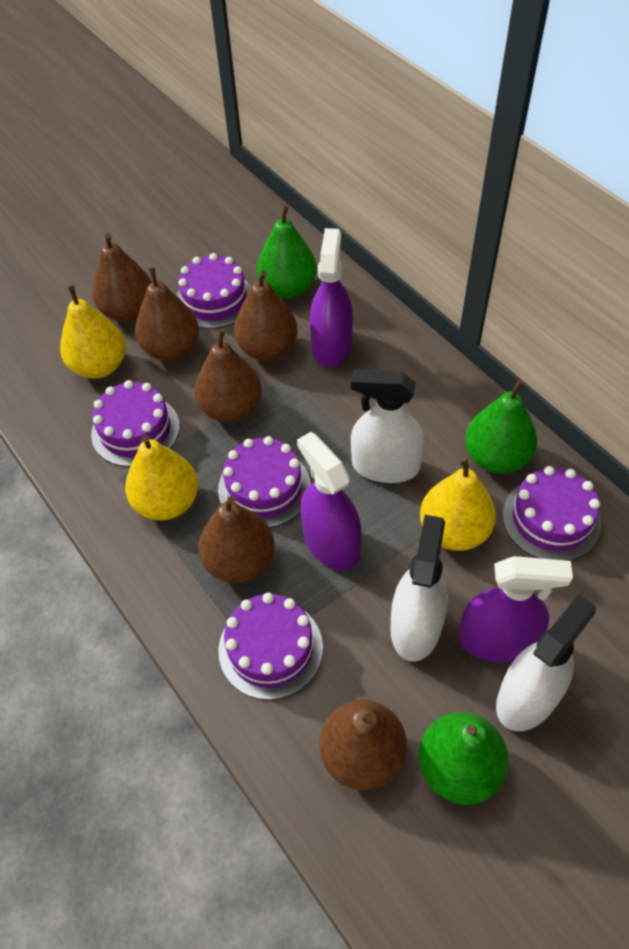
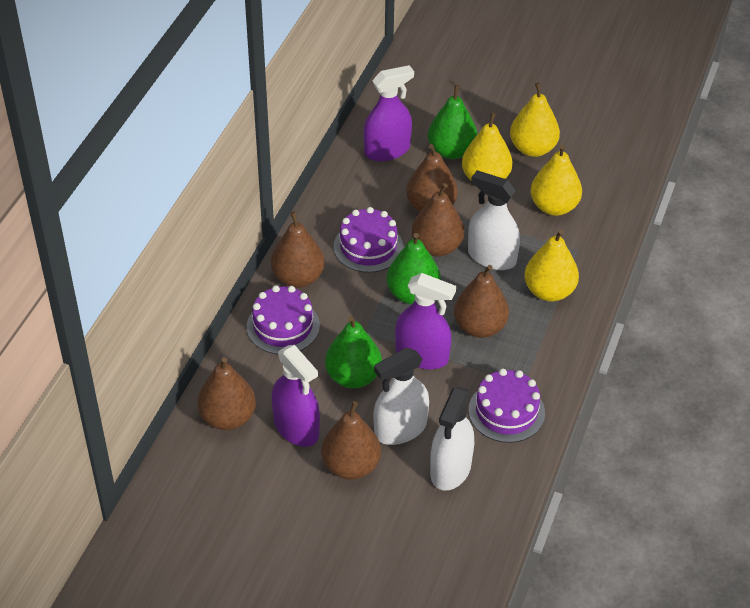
purple cake: 5 -> 3
yellow pear: 3 -> 4

